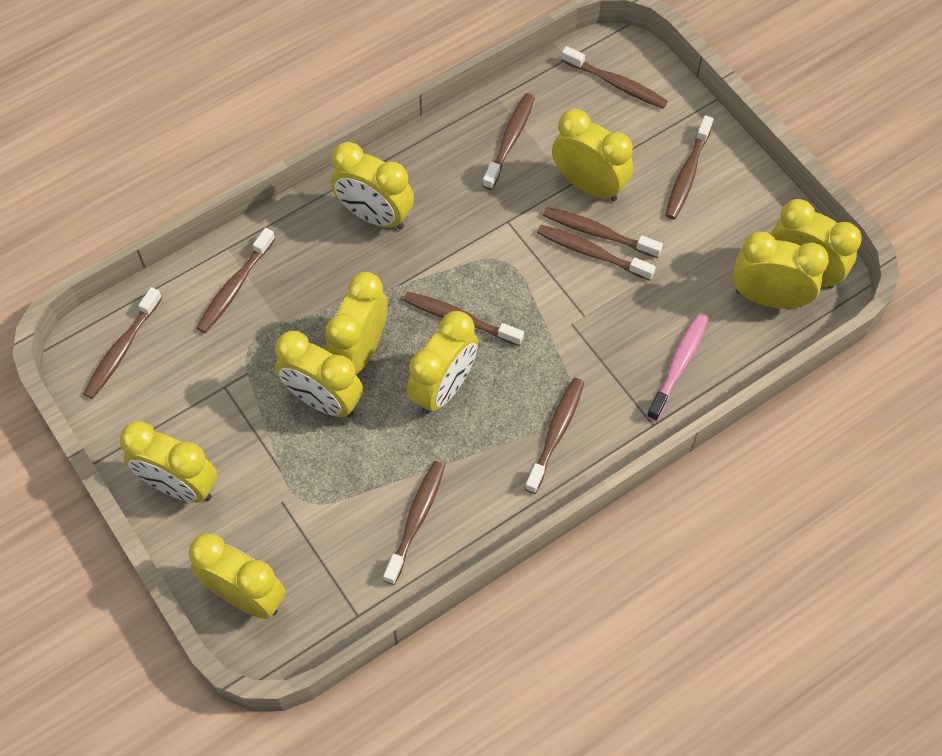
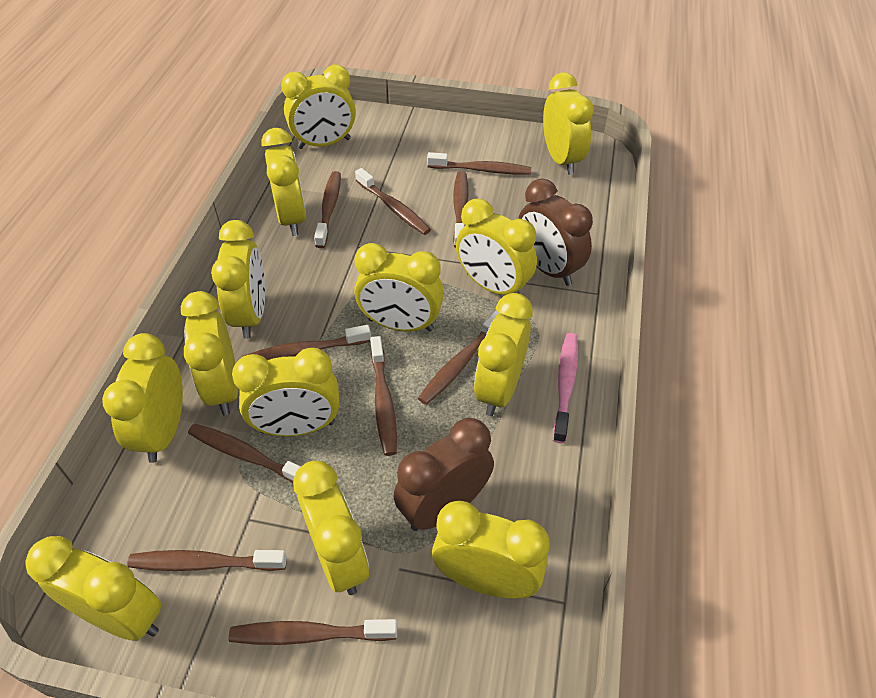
brown clock: 0 -> 2
yellow clock: 9 -> 13

